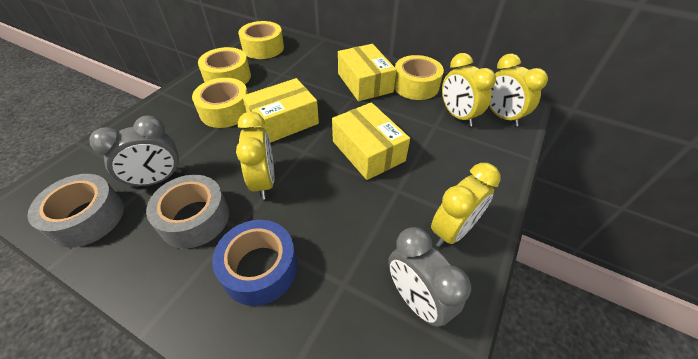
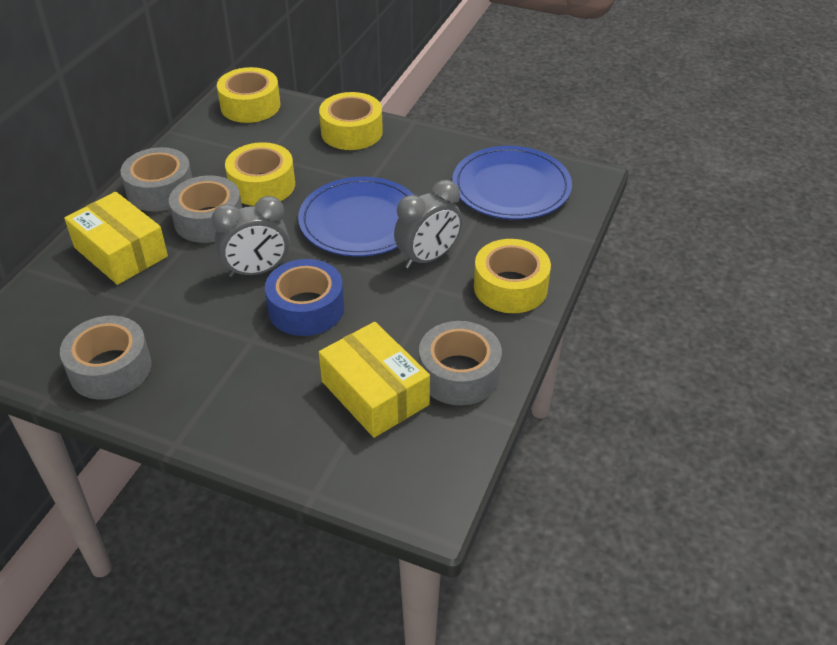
blue plate: 0 -> 2
grey tape: 2 -> 4
yellow box: 3 -> 2
yellow clock: 4 -> 0

